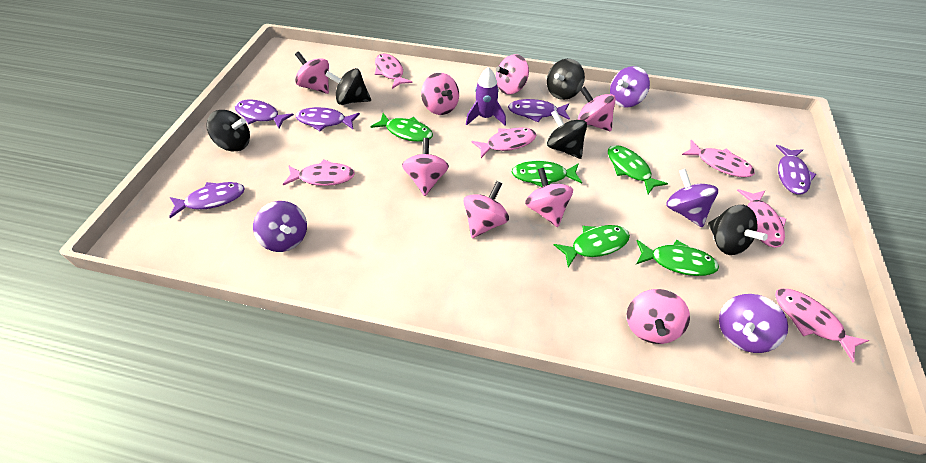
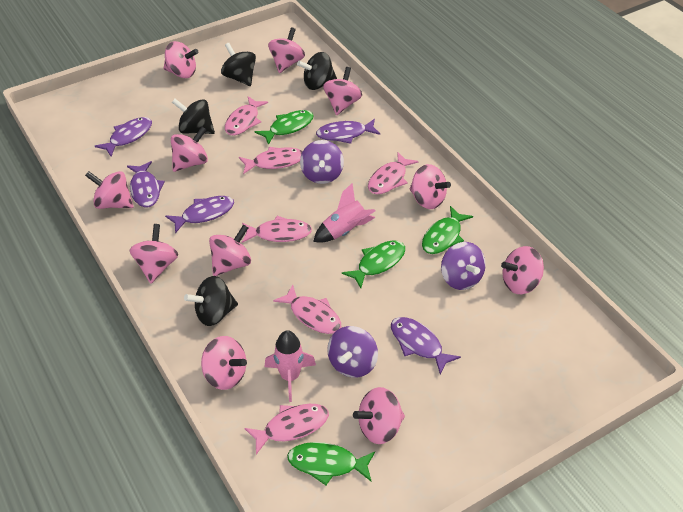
black spinning top: 5 -> 4
green fish: 5 -> 4
pink rocket: 0 -> 2
pink spinning top: 8 -> 11
purple rocket: 1 -> 0
purple spinning top: 4 -> 3

